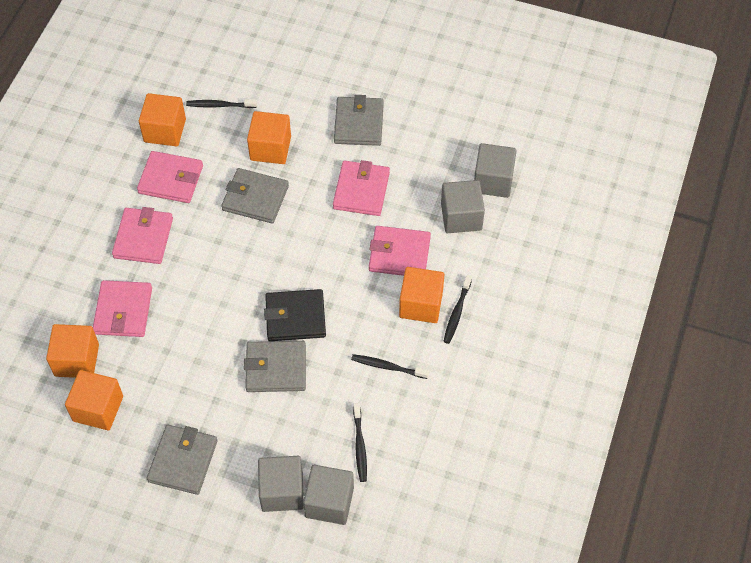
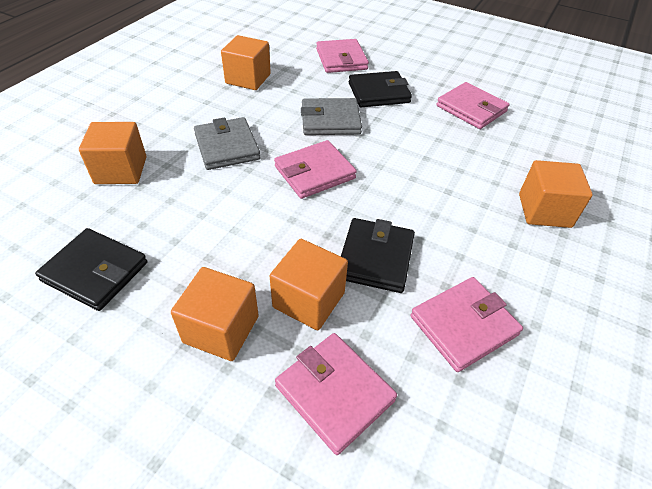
black toothbrush: 4 -> 0
black wallet: 1 -> 3
grey cube: 4 -> 0
grey wallet: 4 -> 2

